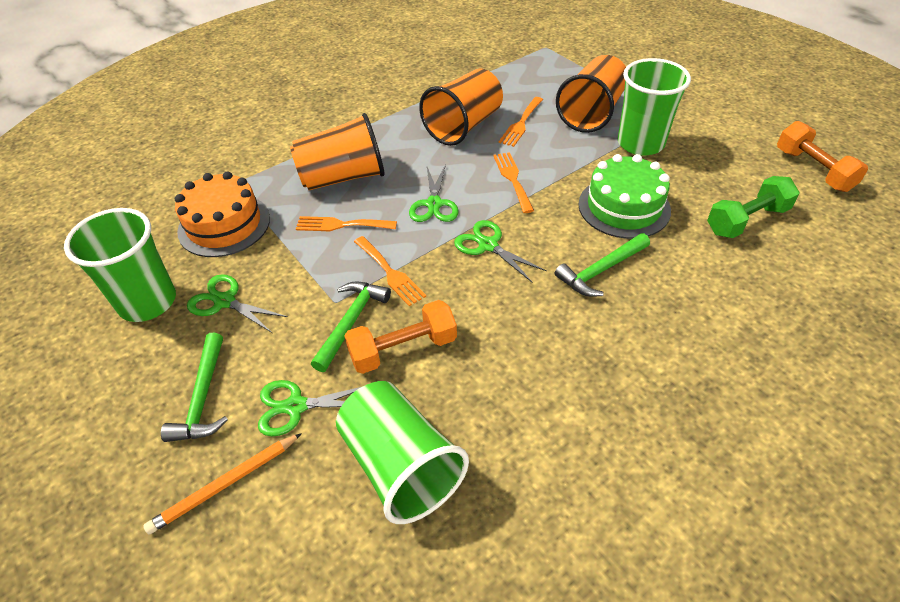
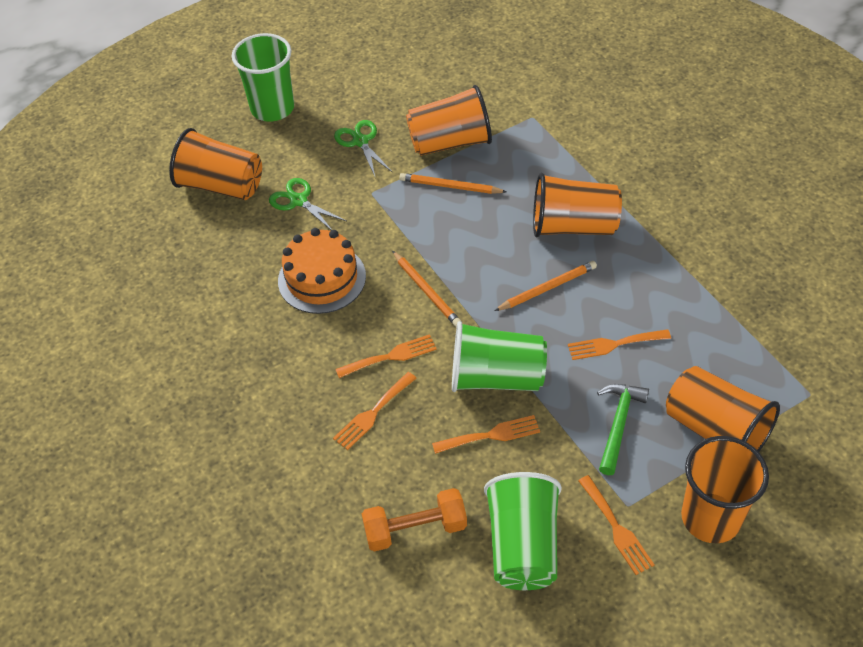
green cake: 1 -> 0
green dumbbell: 1 -> 0
green hammer: 3 -> 1
green scissors: 4 -> 2
orange cup: 3 -> 5
orange dumbbell: 2 -> 1
orange fork: 4 -> 5
orange pencil: 1 -> 3

